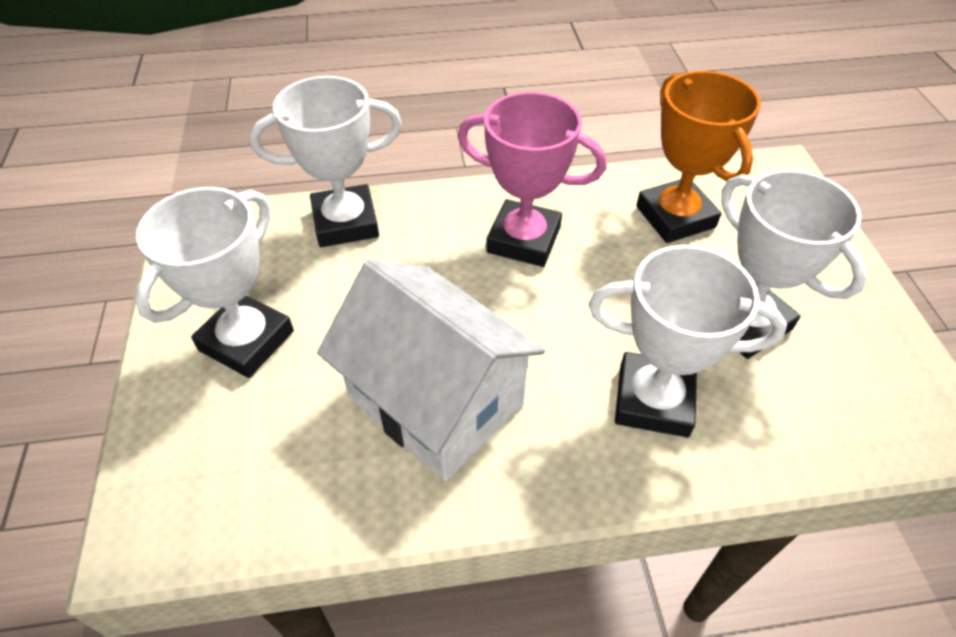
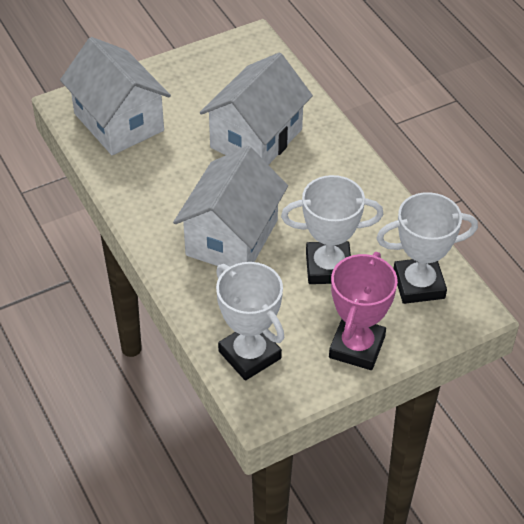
orange trophy: 1 -> 0
white house: 1 -> 3
white trophy: 4 -> 3

